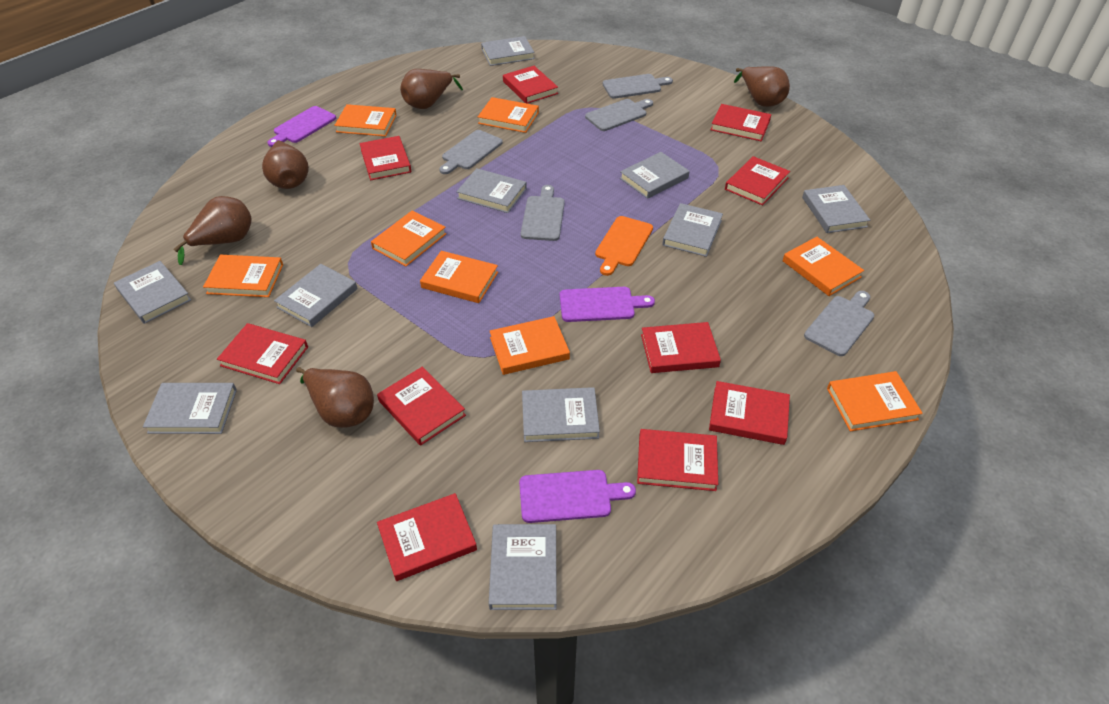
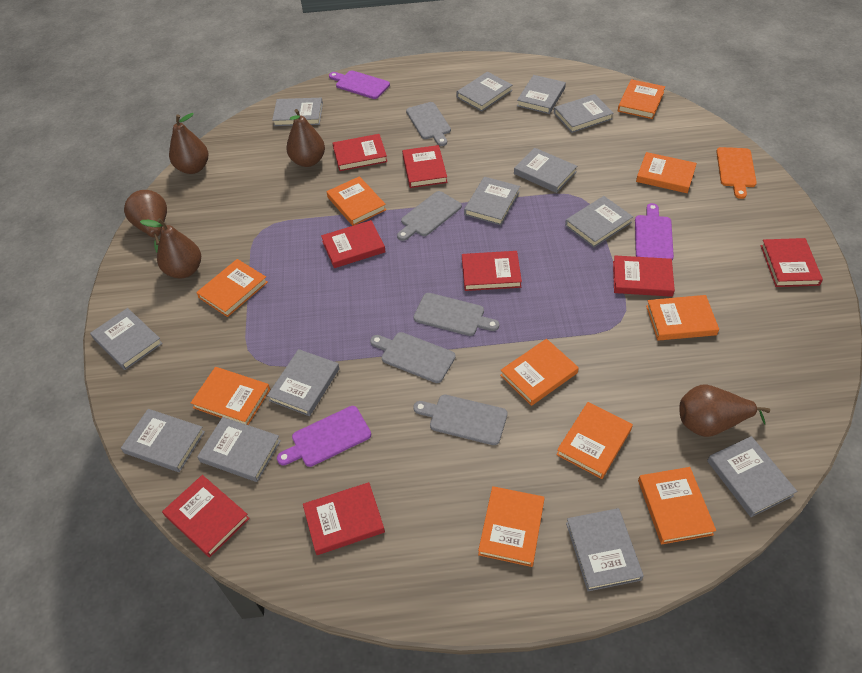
grey book: 10 -> 13
orange book: 8 -> 10
red book: 10 -> 8

